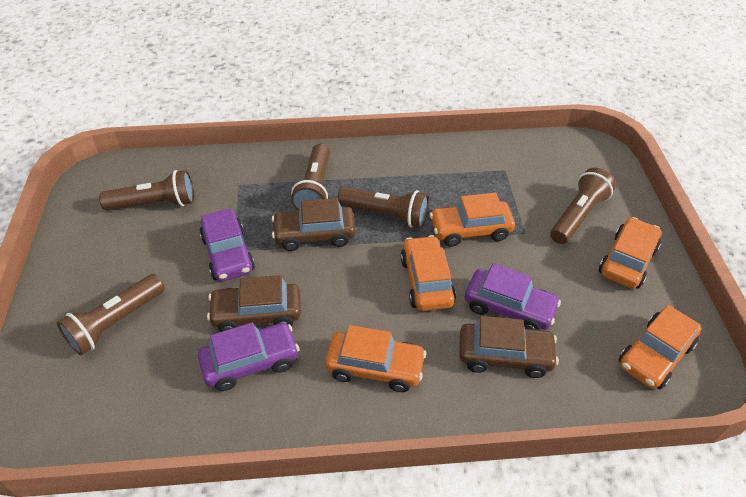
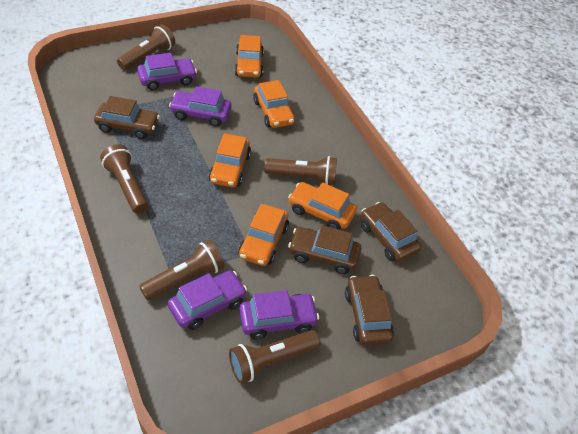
brown car: 3 -> 4
purple car: 3 -> 4

